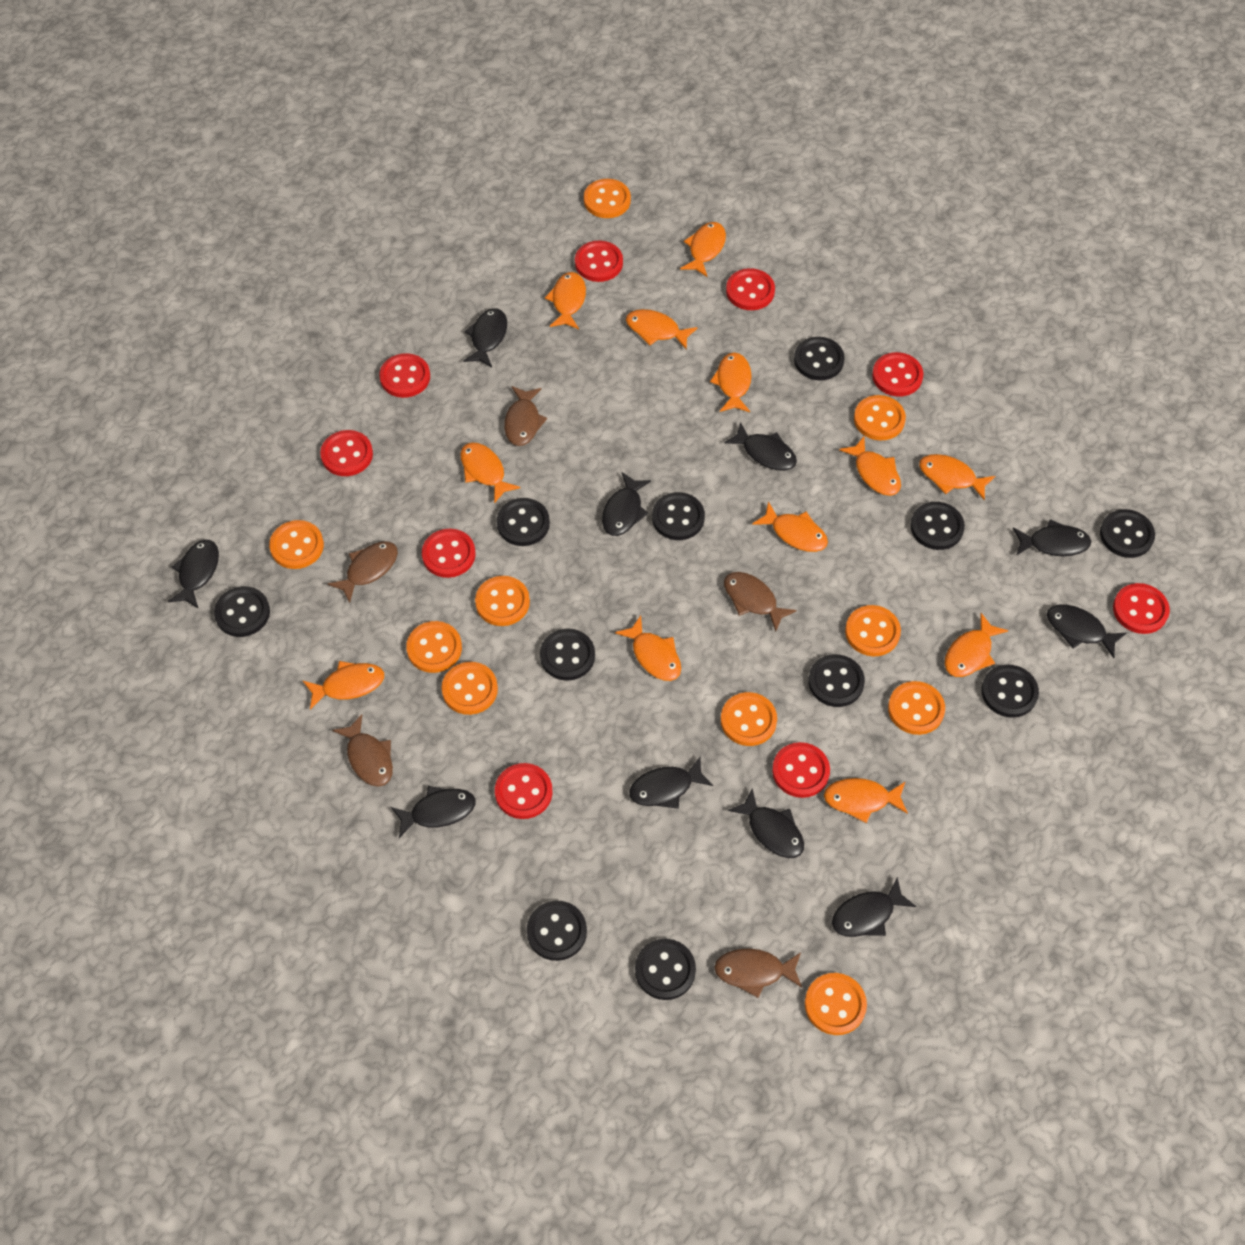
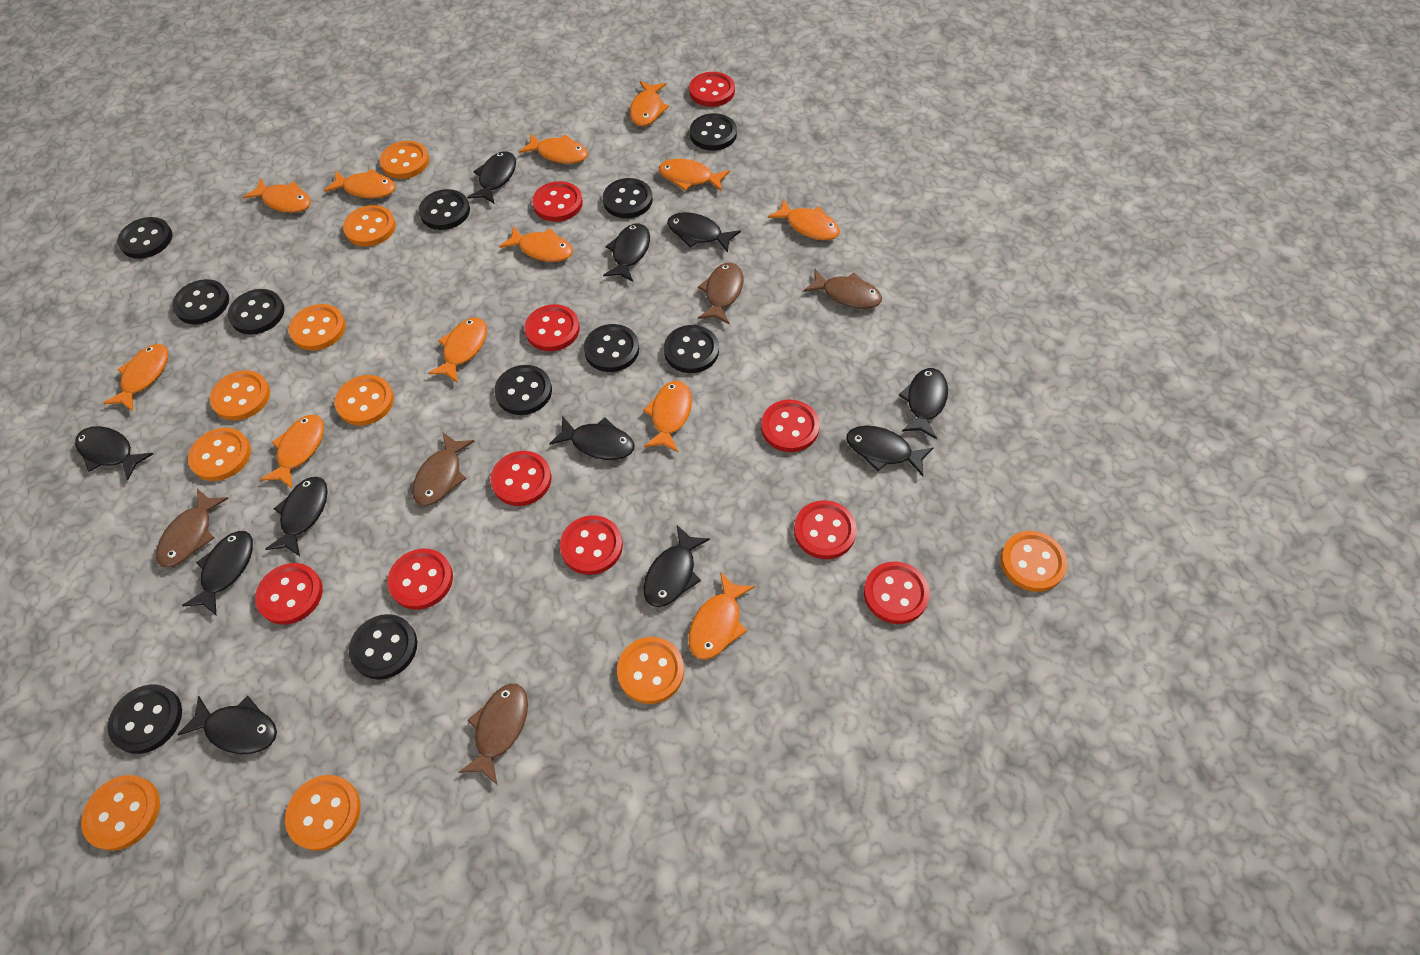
black fish: 10 -> 11
red button: 9 -> 10

